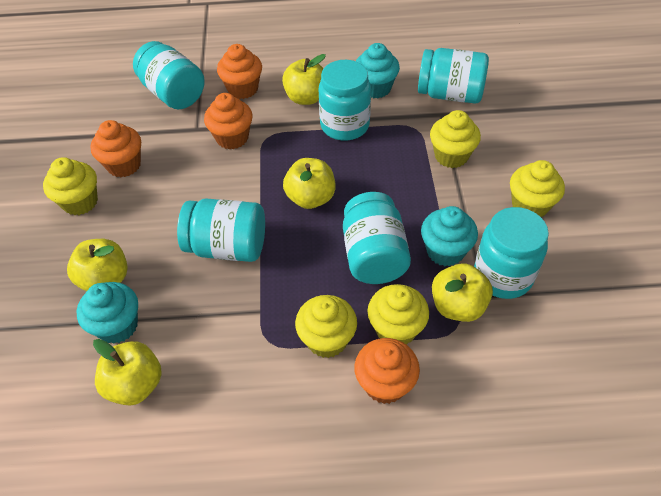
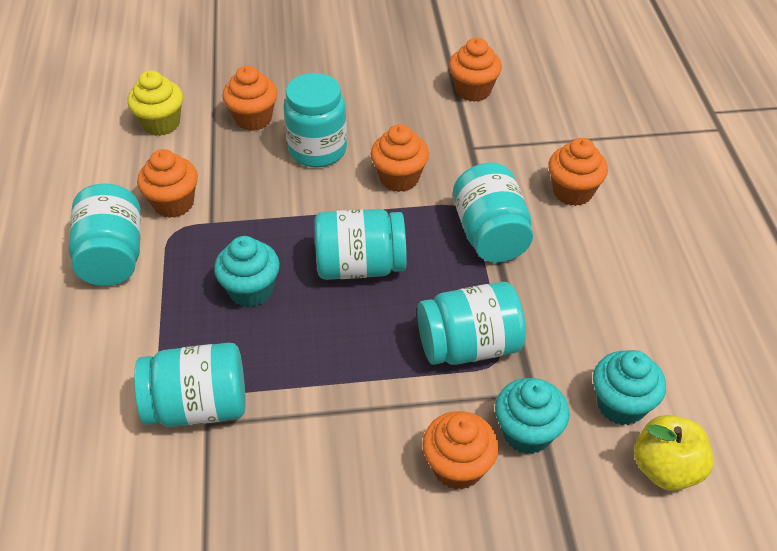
orange cupcake: 4 -> 6
yellow apple: 5 -> 1
yellow cupcake: 5 -> 1

